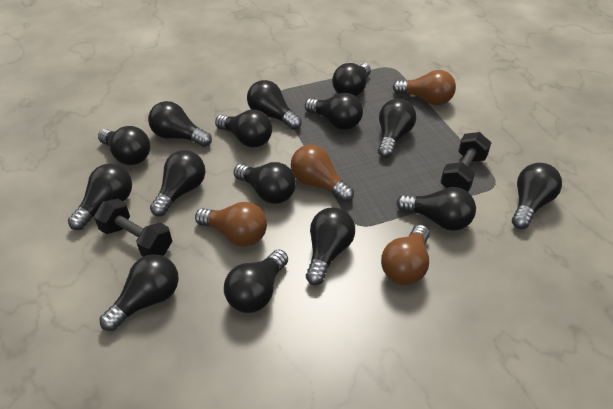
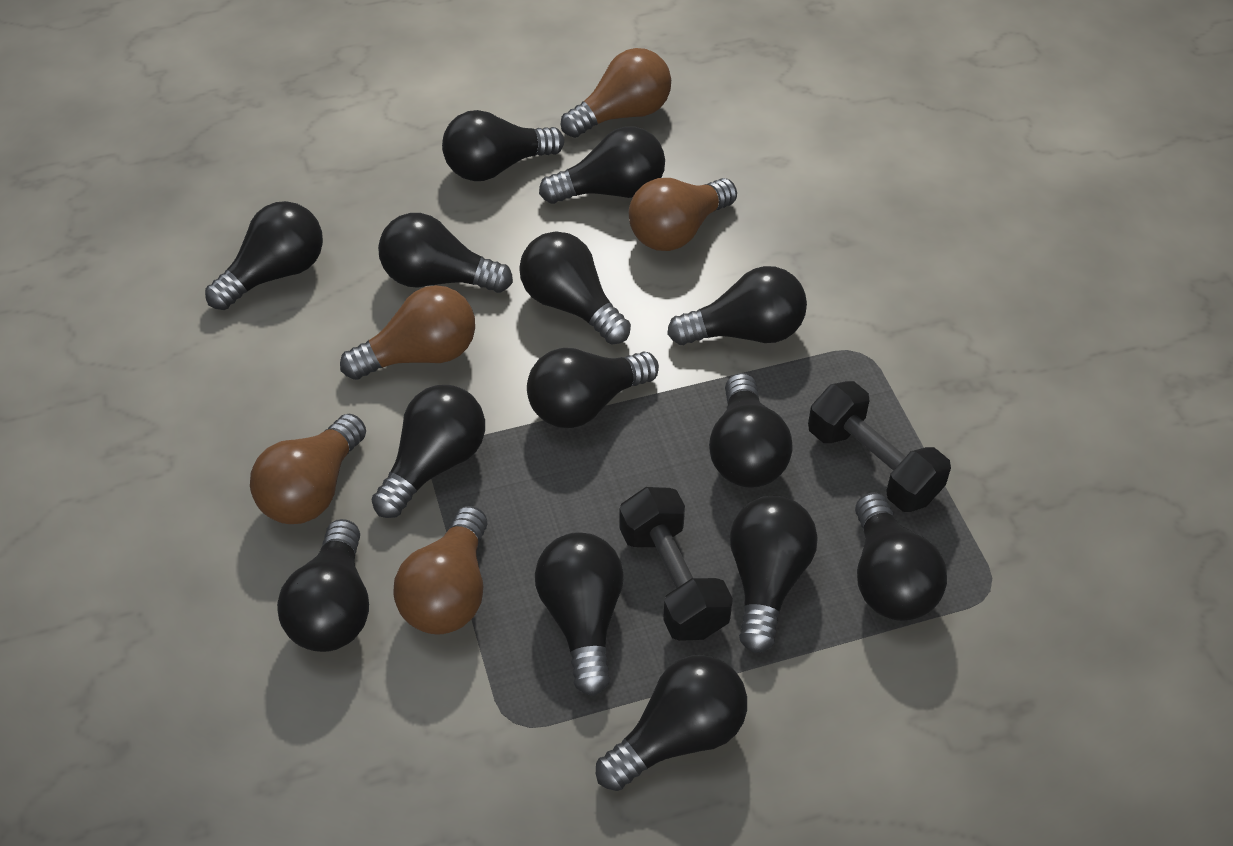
black light bulb: 15 -> 14
brown light bulb: 4 -> 5

